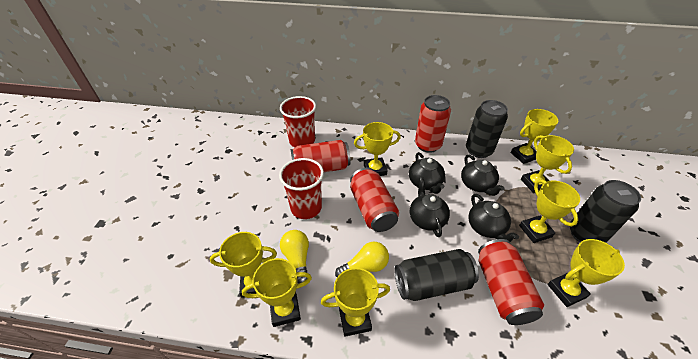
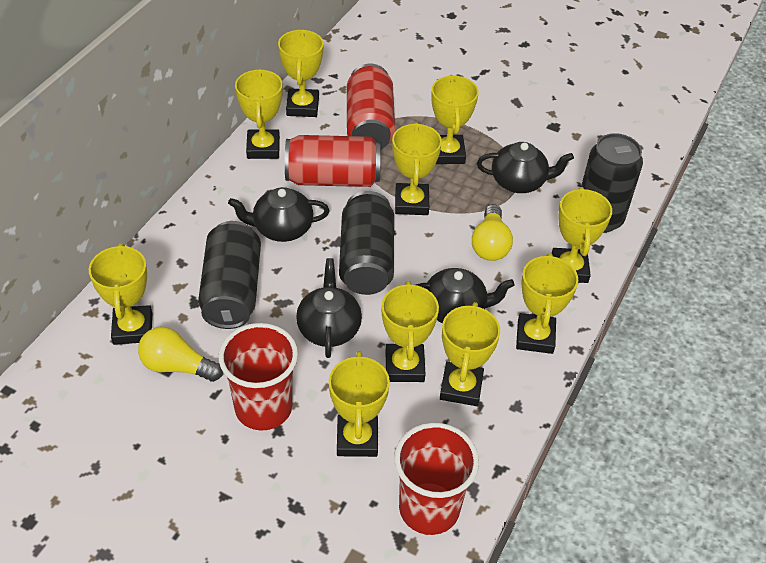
red can: 4 -> 2
yellow trophy: 8 -> 10

